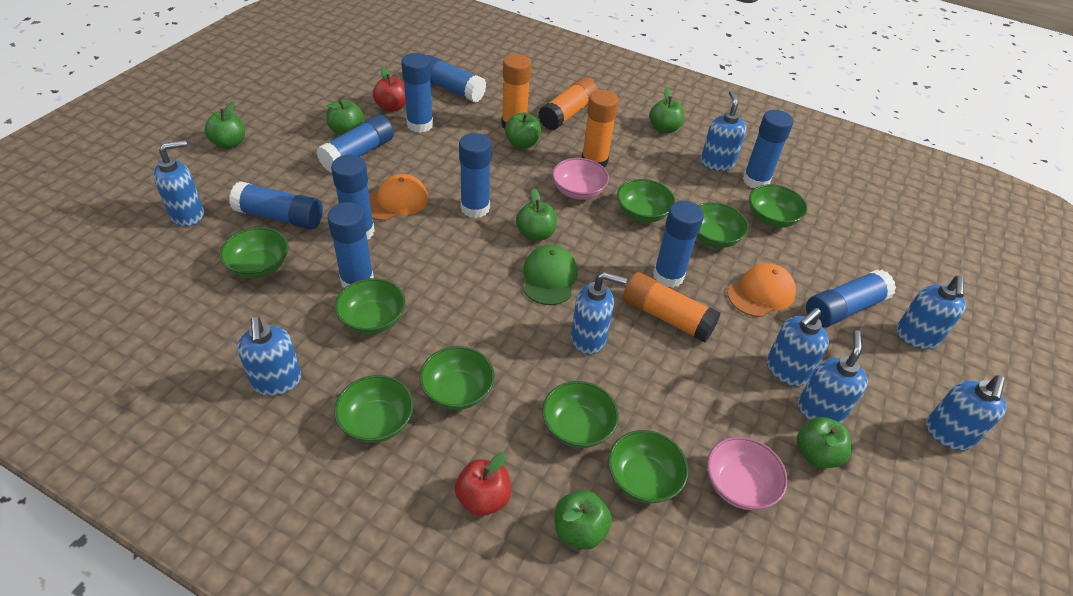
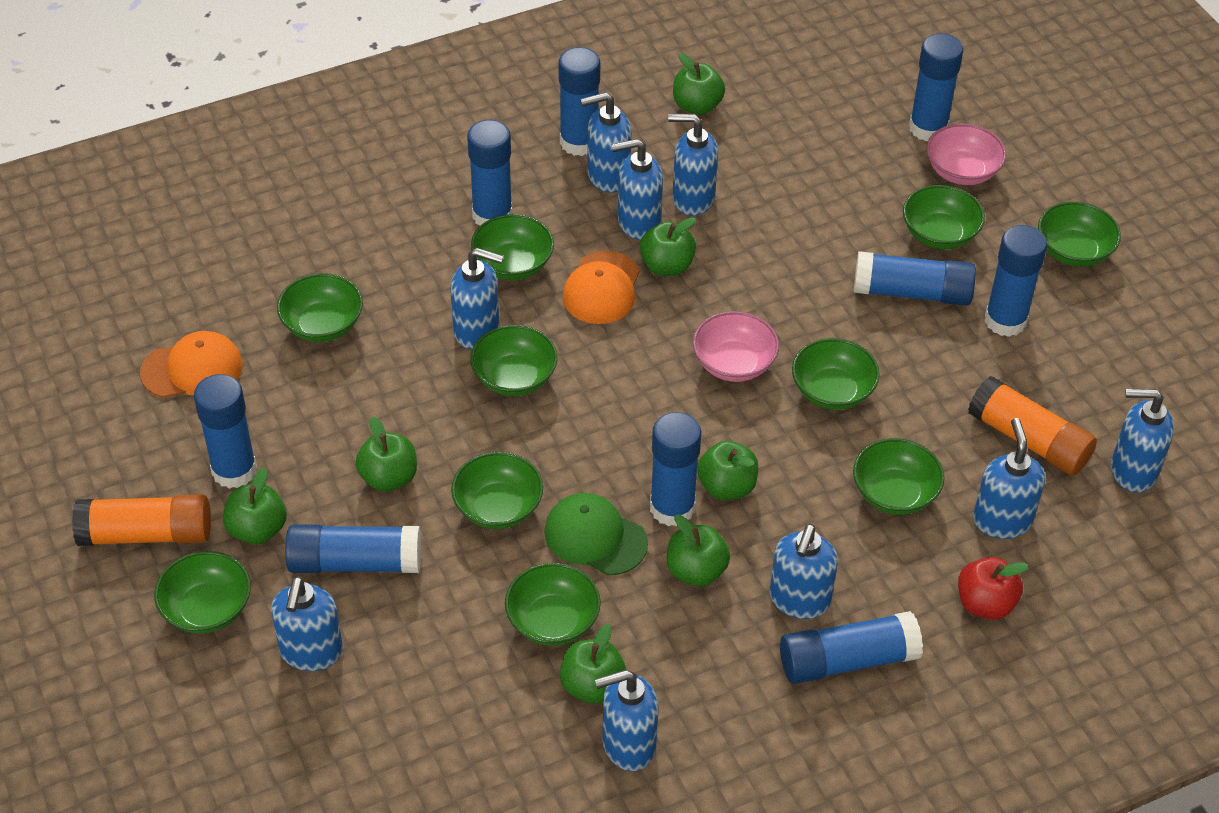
blue glue stick: 10 -> 9
blue soap dispenser: 8 -> 9
green bowl: 9 -> 10
orange glue stick: 4 -> 2
red apple: 2 -> 1

